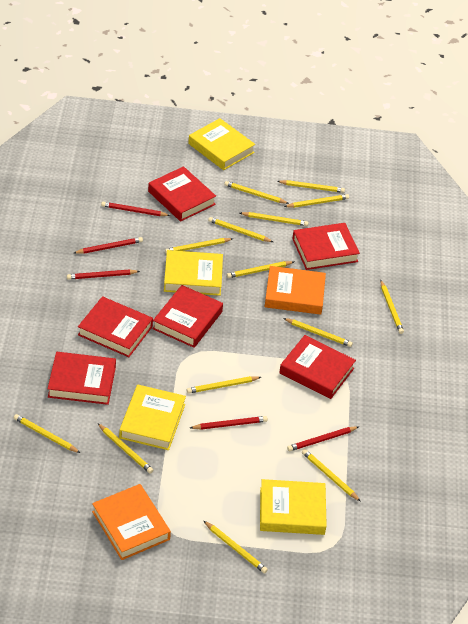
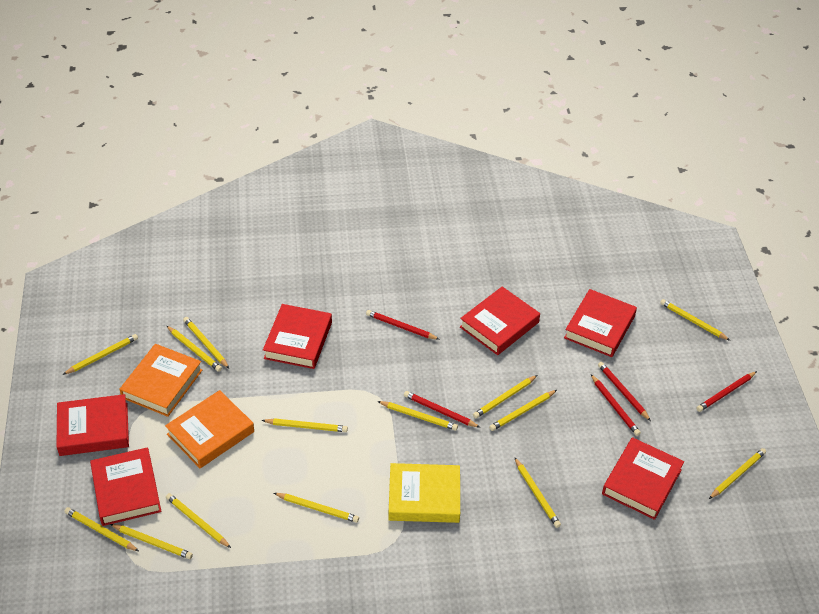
yellow book: 4 -> 1

